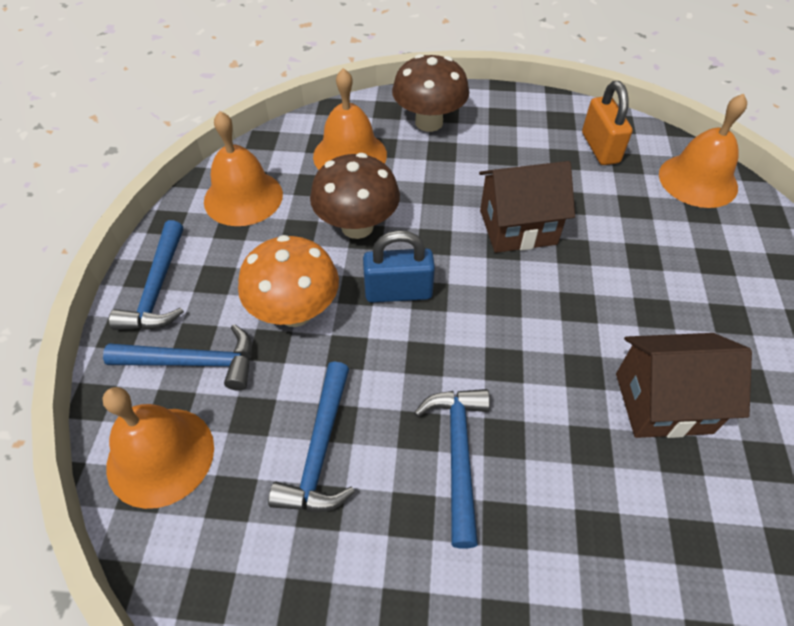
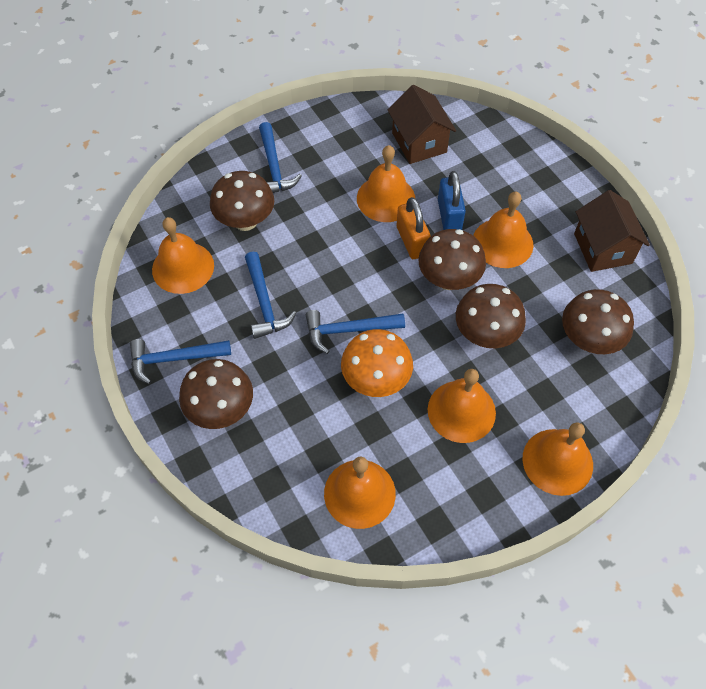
brown mushroom: 2 -> 5
orange bell: 4 -> 6

